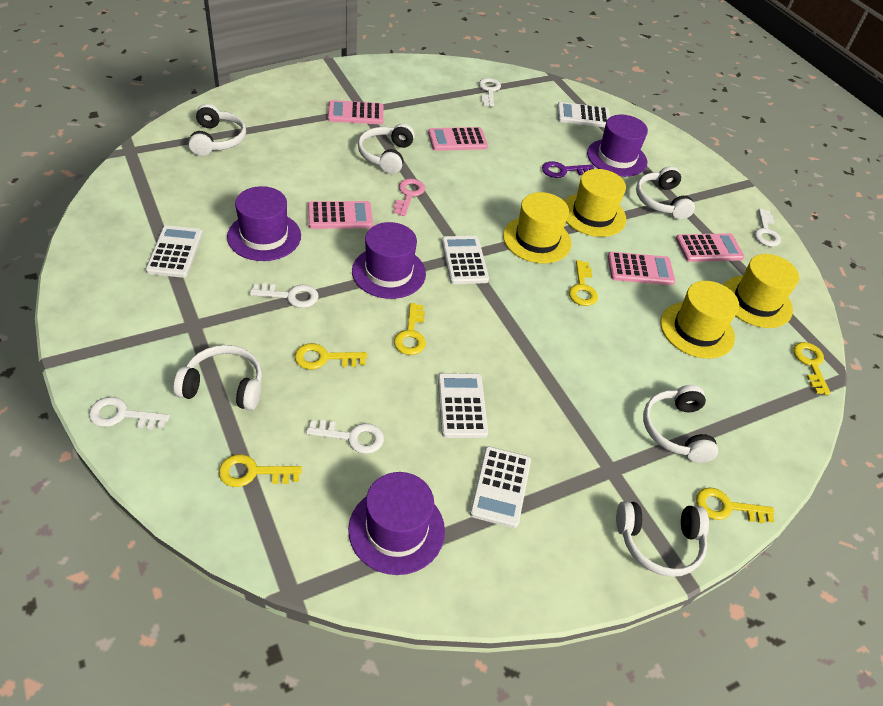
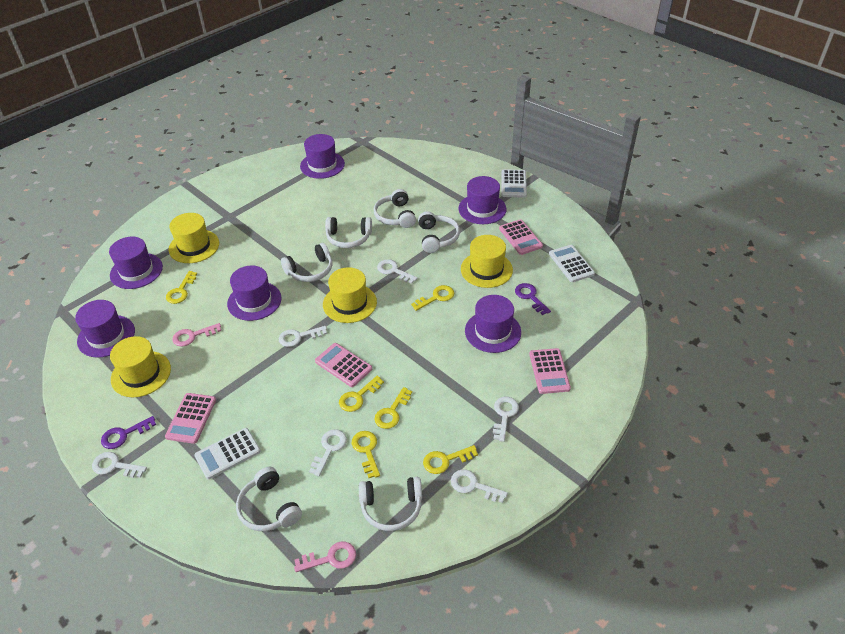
pink calculator: 5 -> 4
pink key: 1 -> 2
purple hat: 4 -> 6
purple key: 1 -> 2
white calculator: 5 -> 3
white key: 5 -> 6

